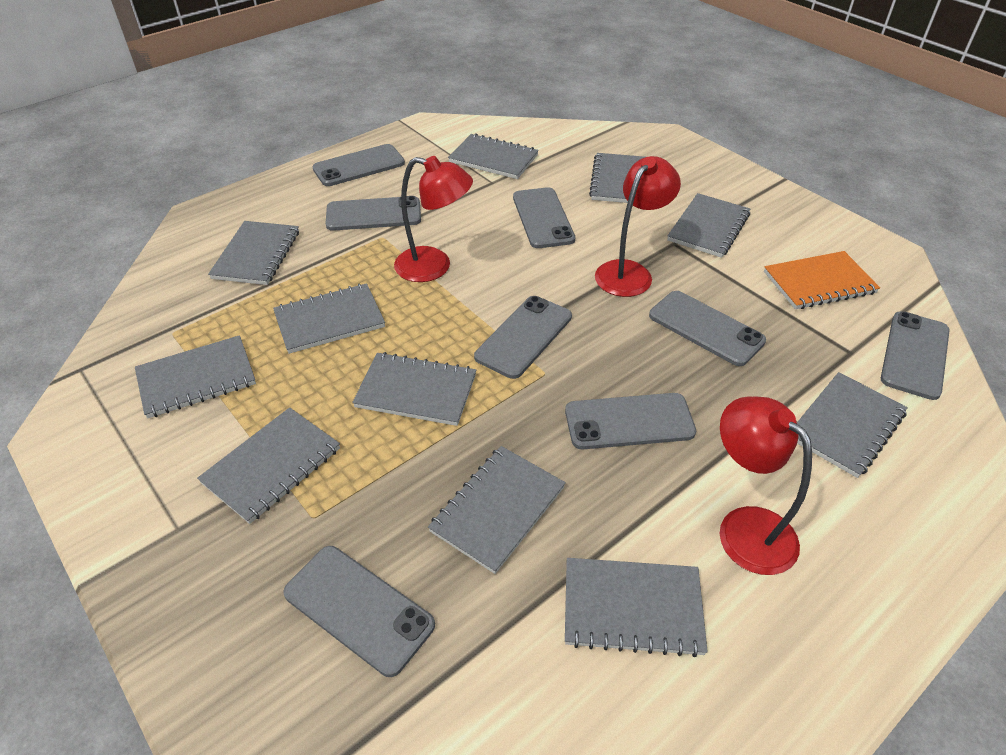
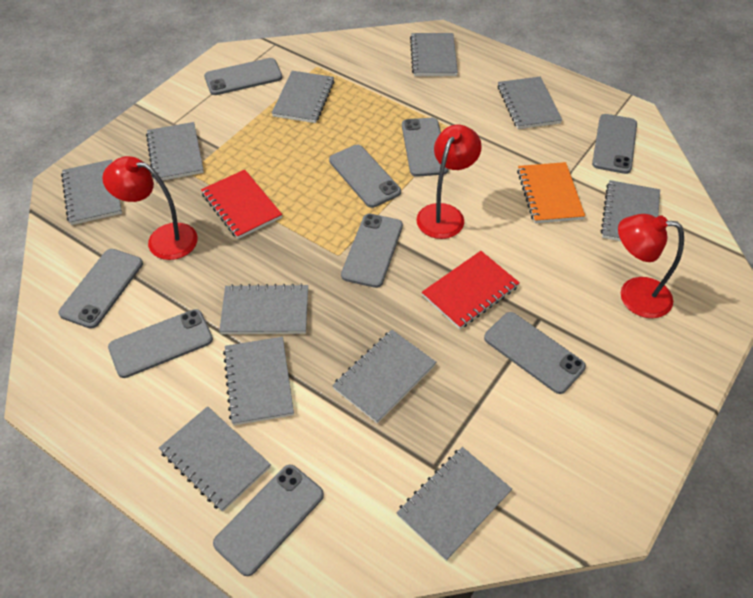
grey phone: 8 -> 9
red notebook: 0 -> 2

